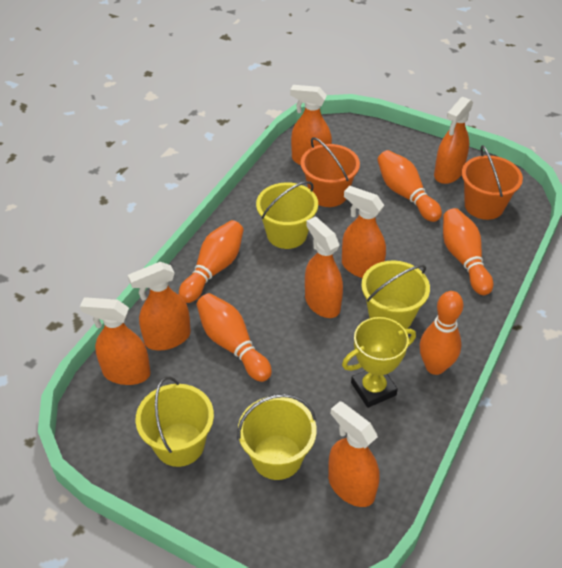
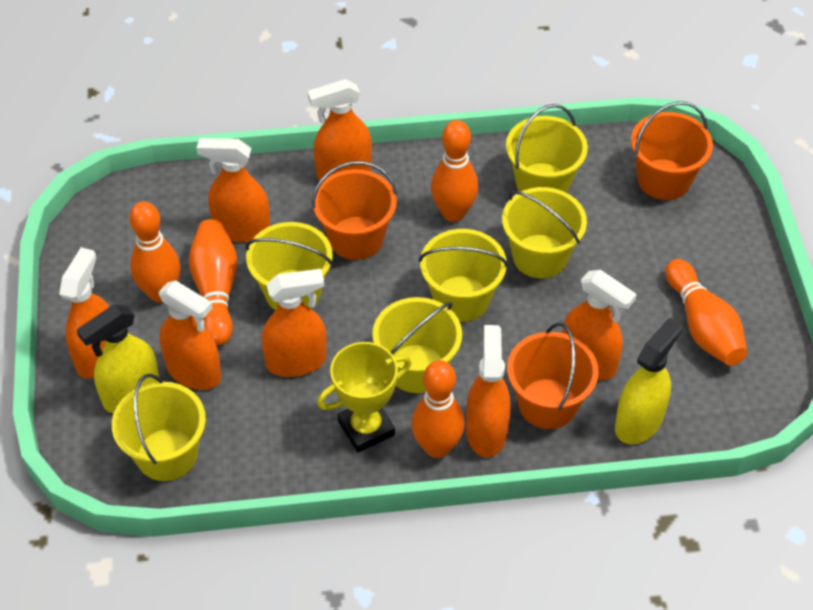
orange bucket: 2 -> 3
yellow bucket: 4 -> 6
yellow spray bottle: 0 -> 2

